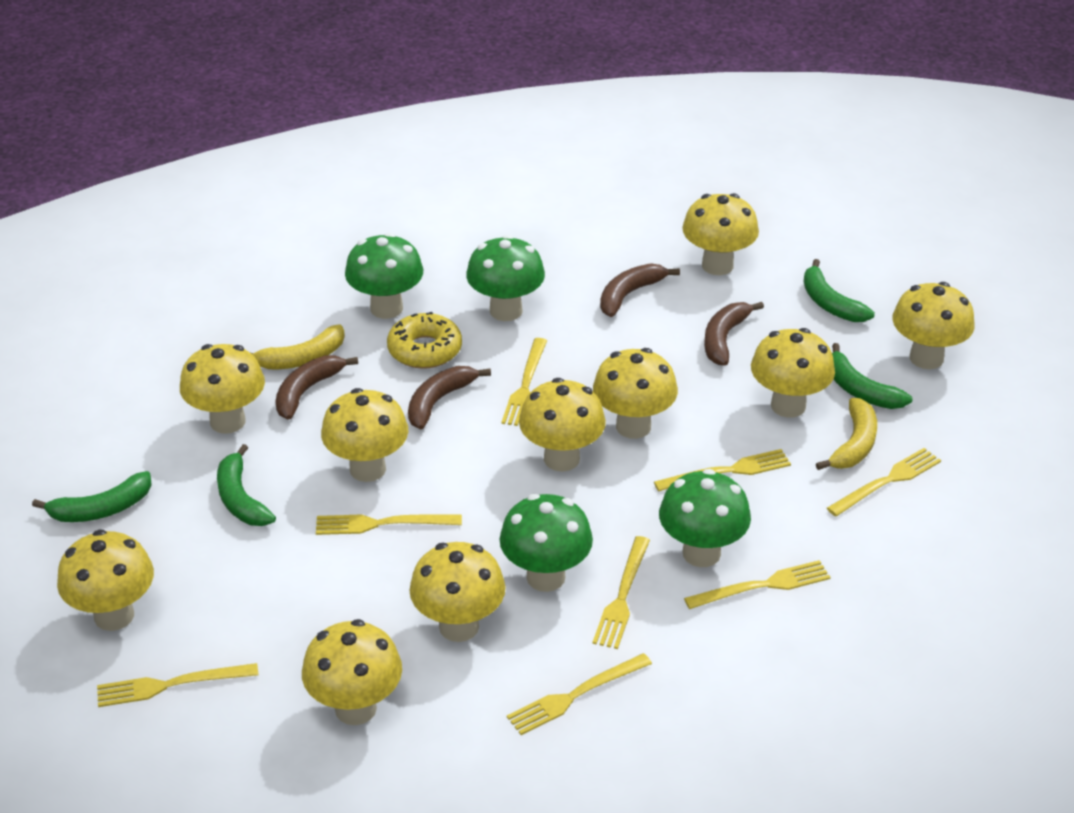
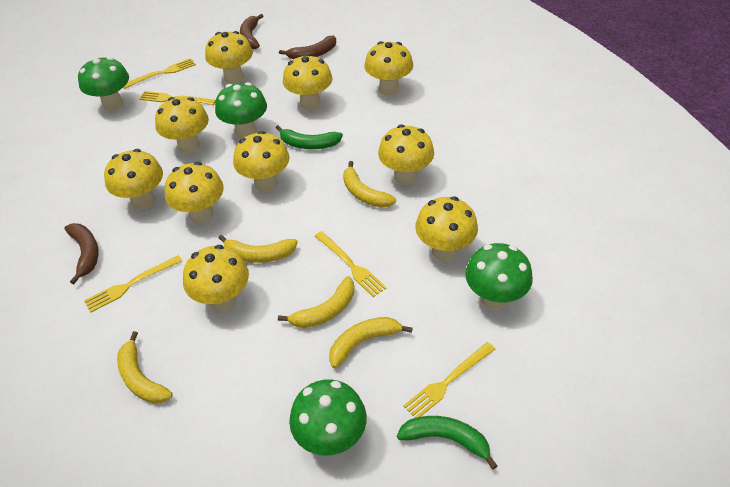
brown banana: 4 -> 3
green banana: 4 -> 2
yellow banana: 2 -> 5
yellow donut: 1 -> 0
yellow fork: 8 -> 5

